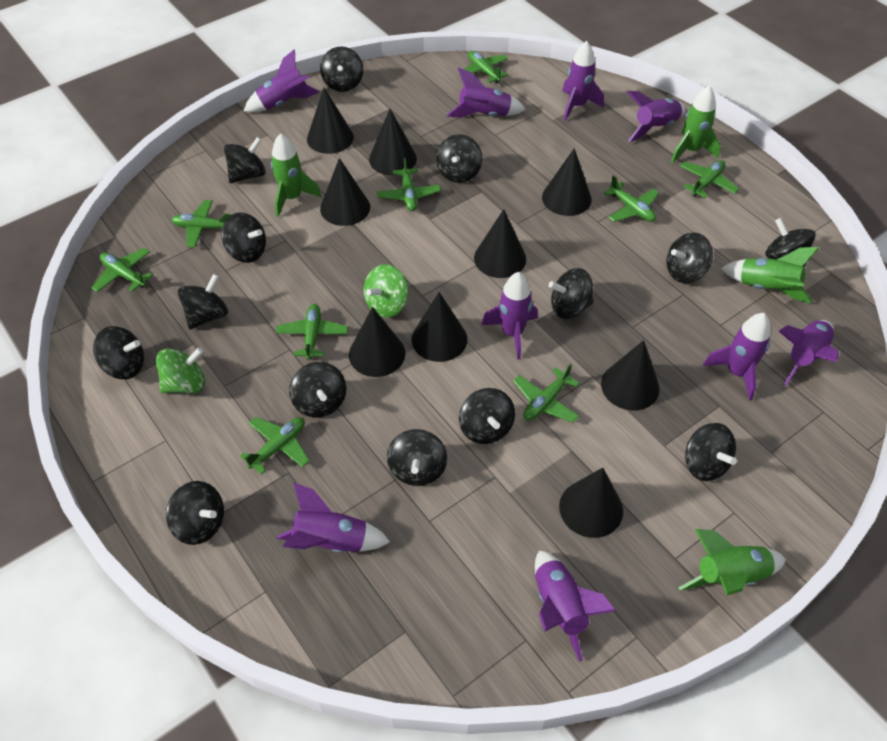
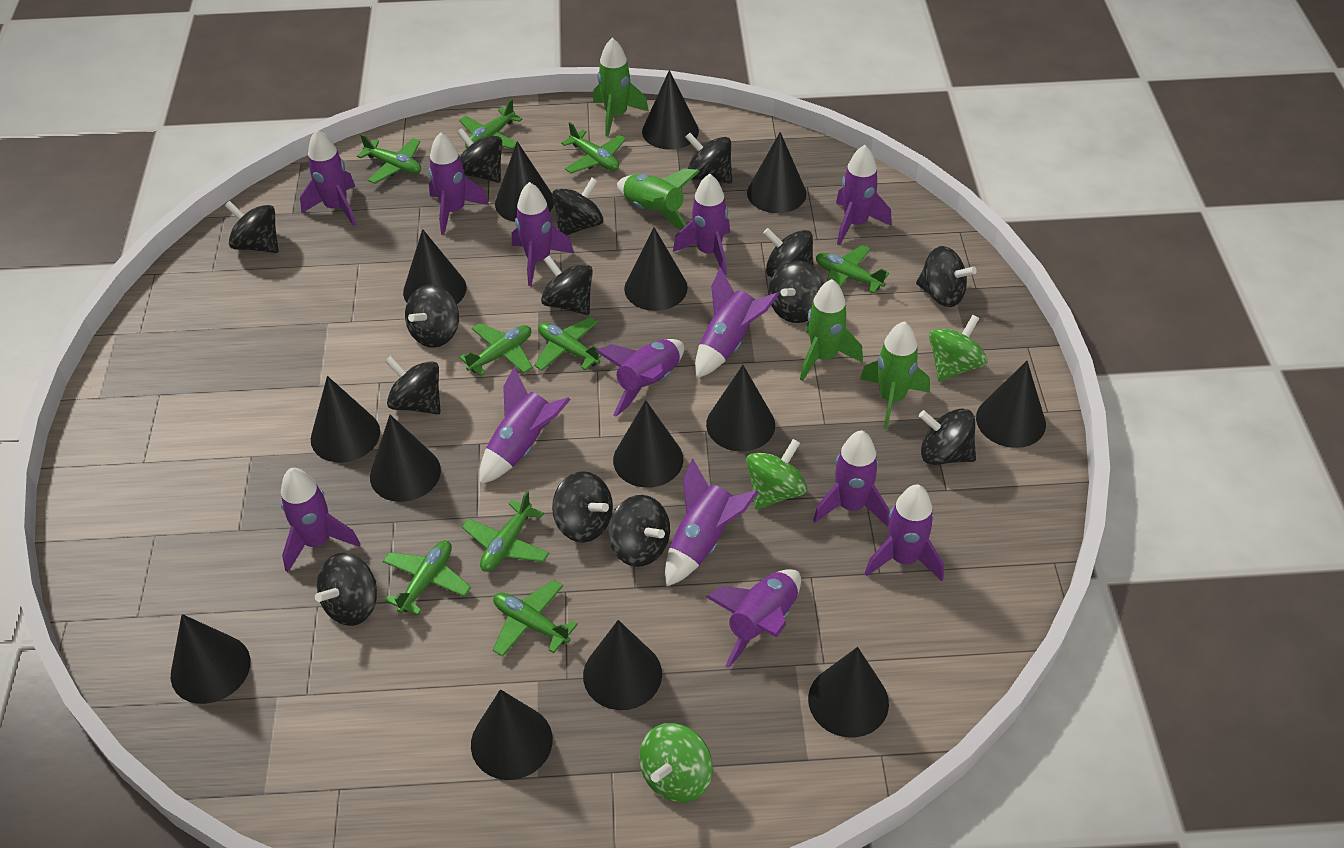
black cone: 9 -> 14
green spinning top: 2 -> 3
purple rocket: 9 -> 13

